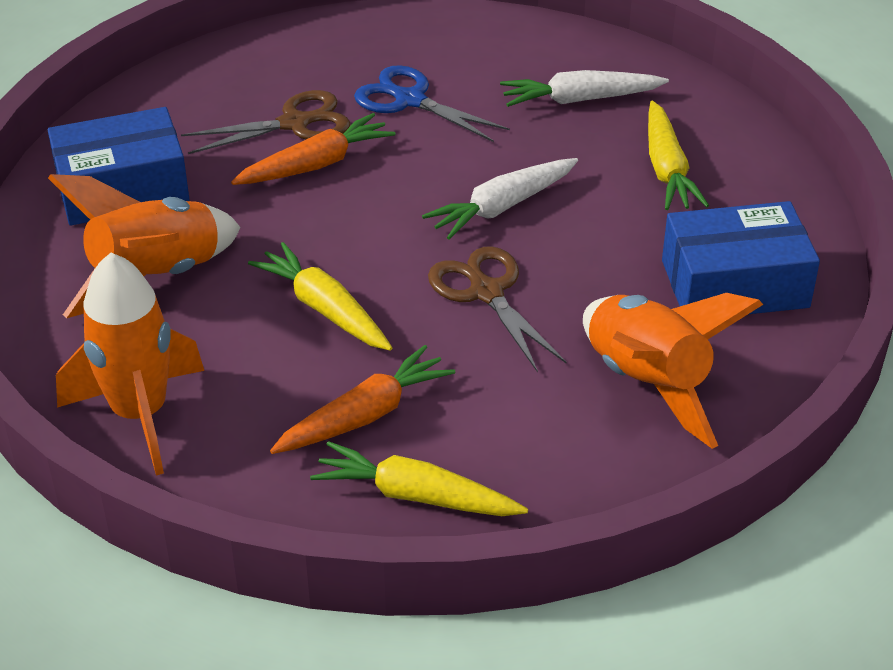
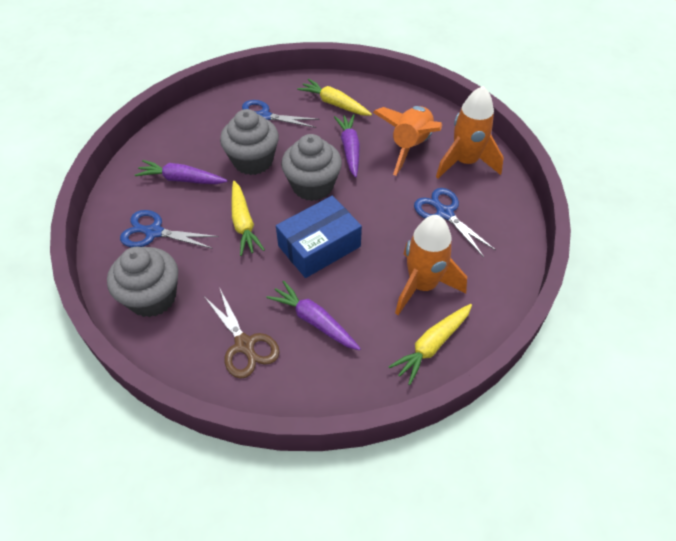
blue box: 2 -> 1
blue scissors: 1 -> 3
brown scissors: 2 -> 1
grey cupcake: 0 -> 3
orange carrot: 2 -> 0
purple carrot: 0 -> 3
white carrot: 2 -> 0

